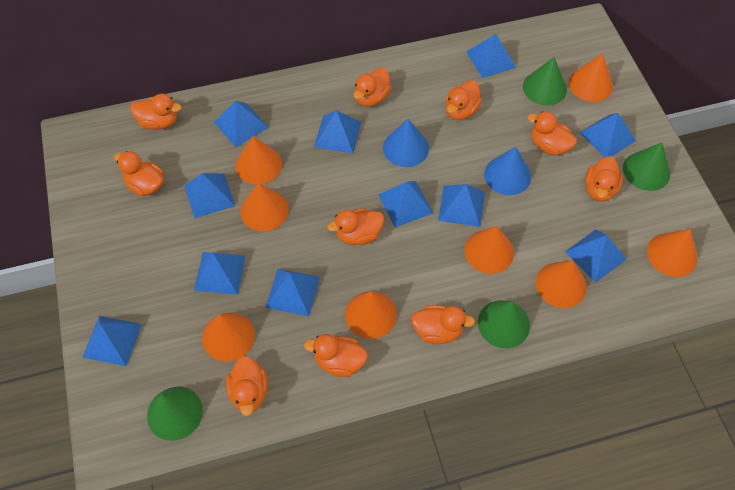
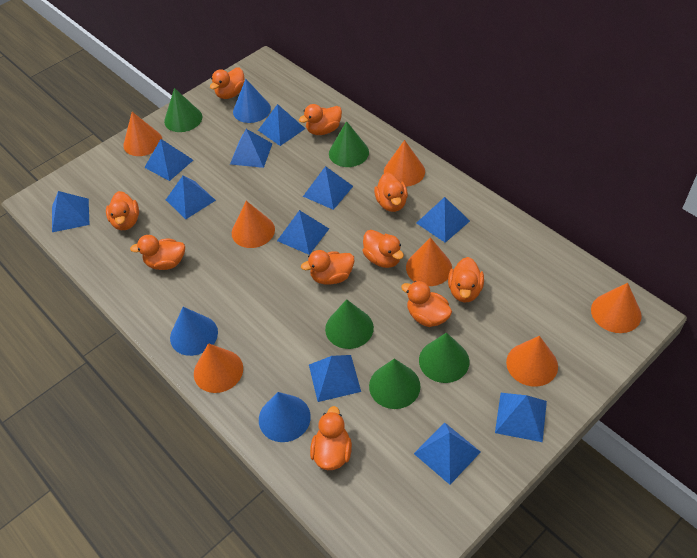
blue cone: 2 -> 3
green cone: 4 -> 5
orange cone: 8 -> 7

